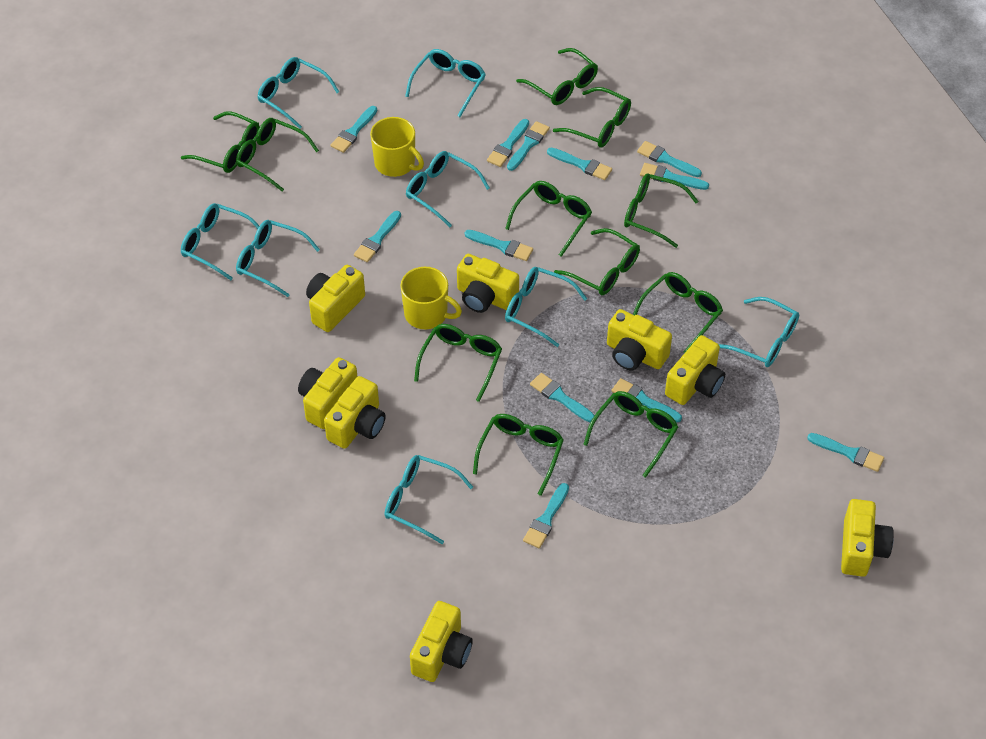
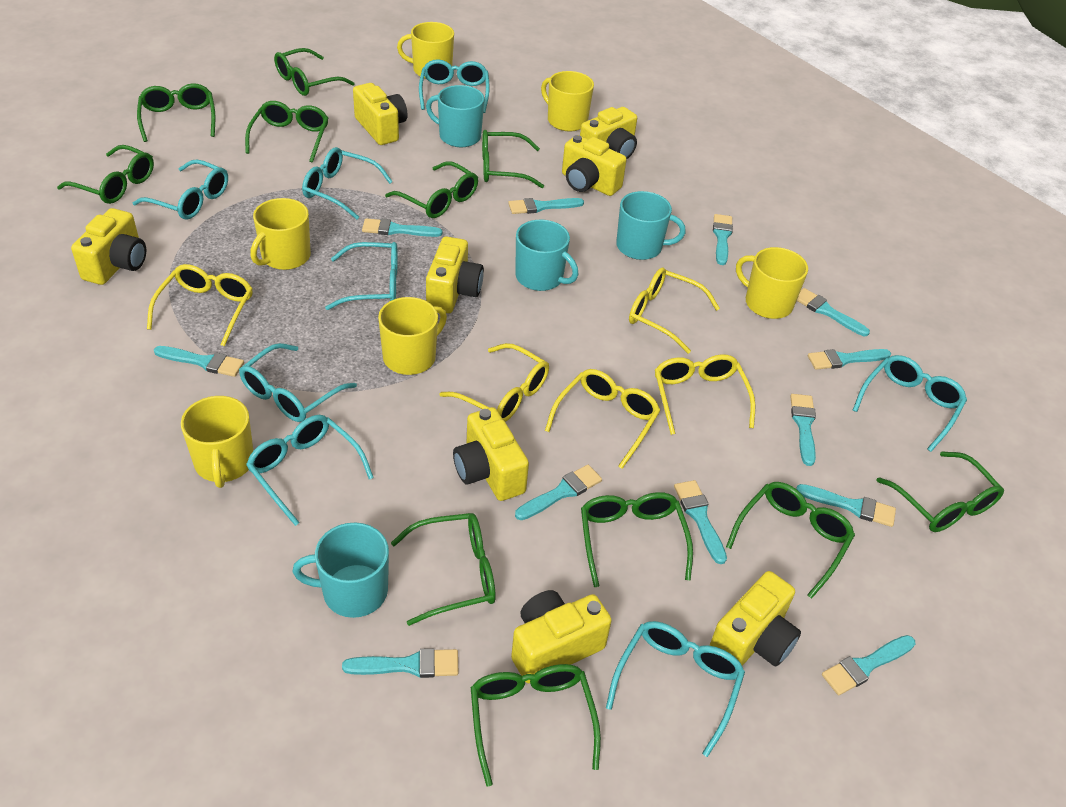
turquoise mug: 0 -> 4
yellow glasses: 0 -> 5
yellow mug: 2 -> 6

